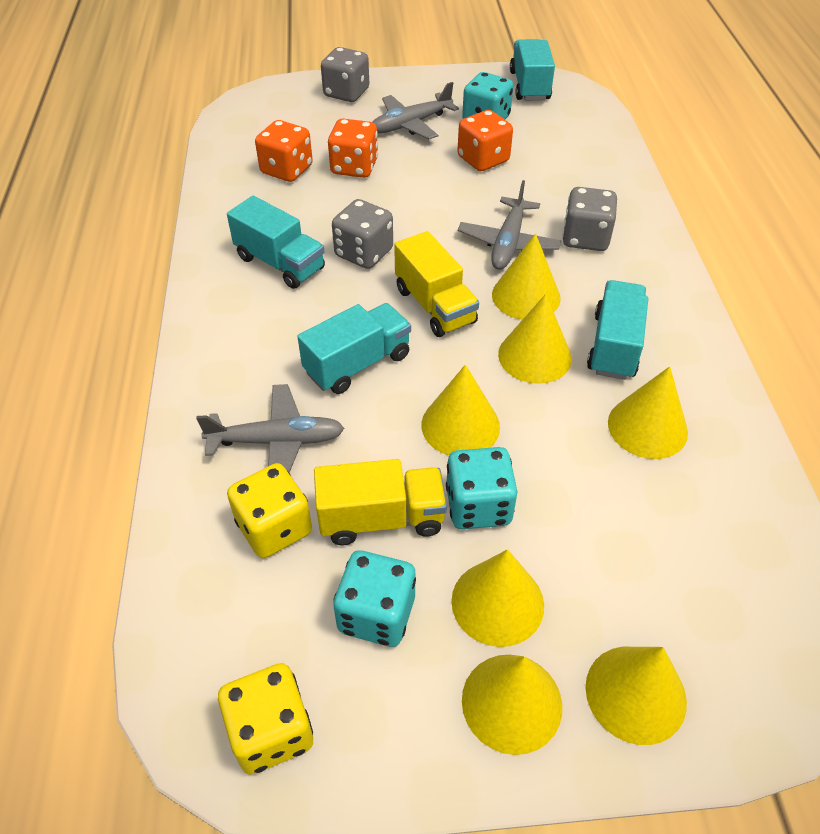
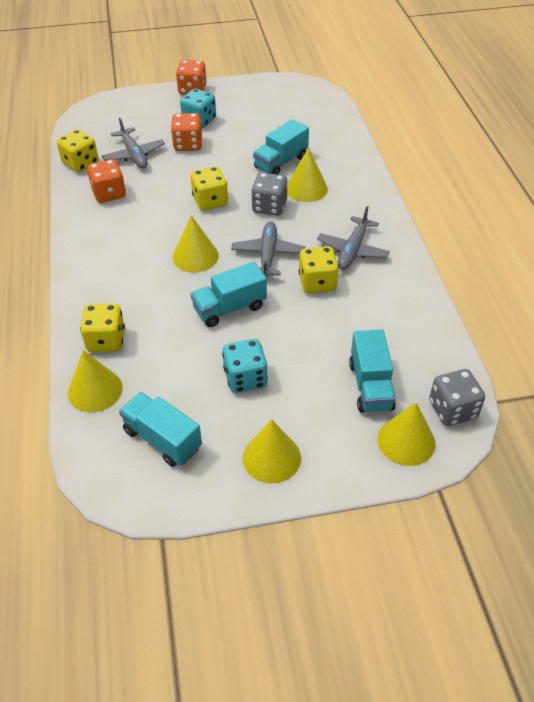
grey dice: 3 -> 2
turquoise dice: 3 -> 2
yellow cone: 7 -> 5
yellow dice: 2 -> 4
yellow truck: 2 -> 0

